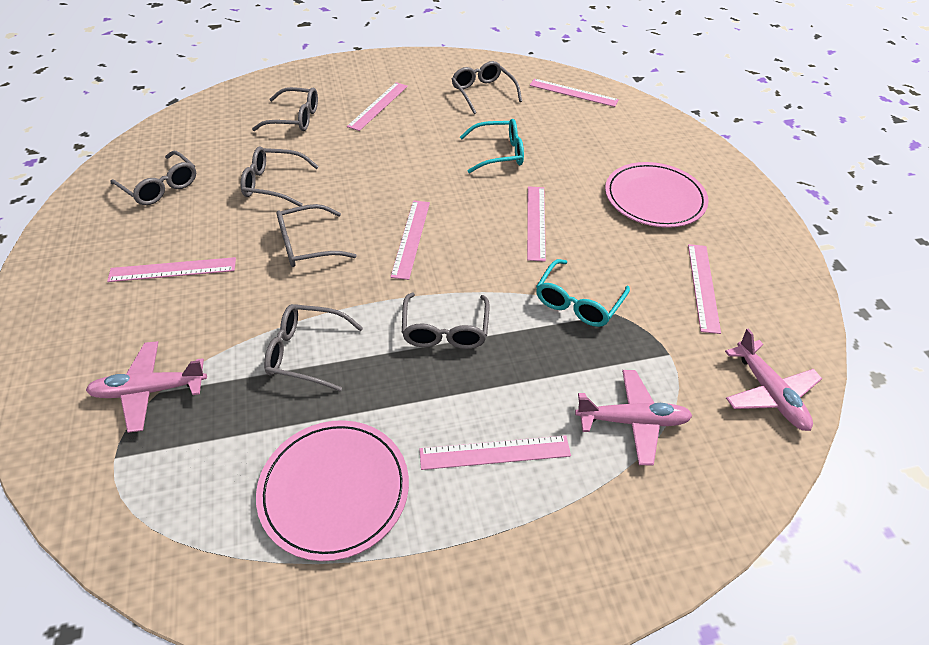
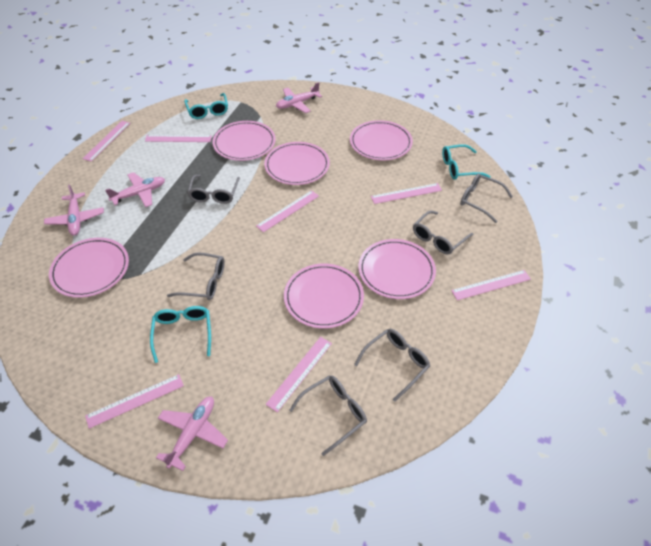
grey glasses: 7 -> 6
pink plane: 3 -> 4
pink plate: 2 -> 6
turquoise glasses: 2 -> 3

